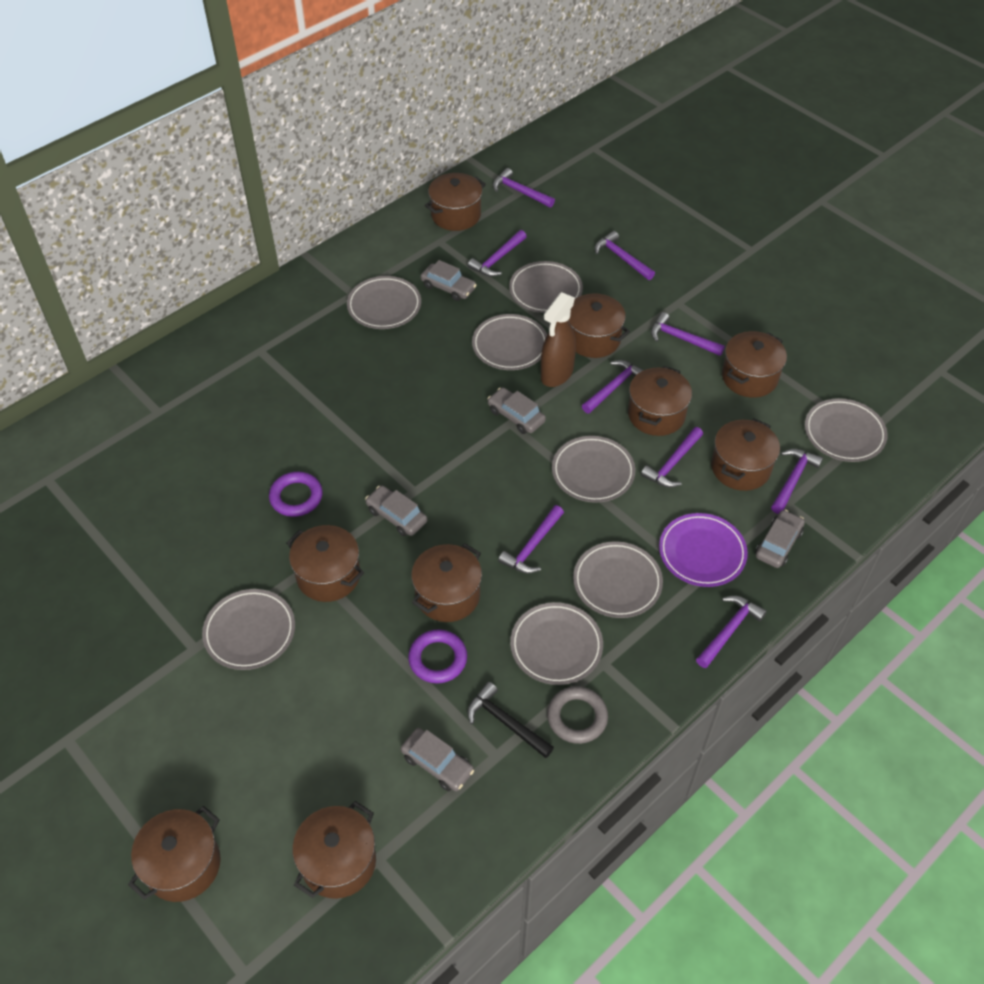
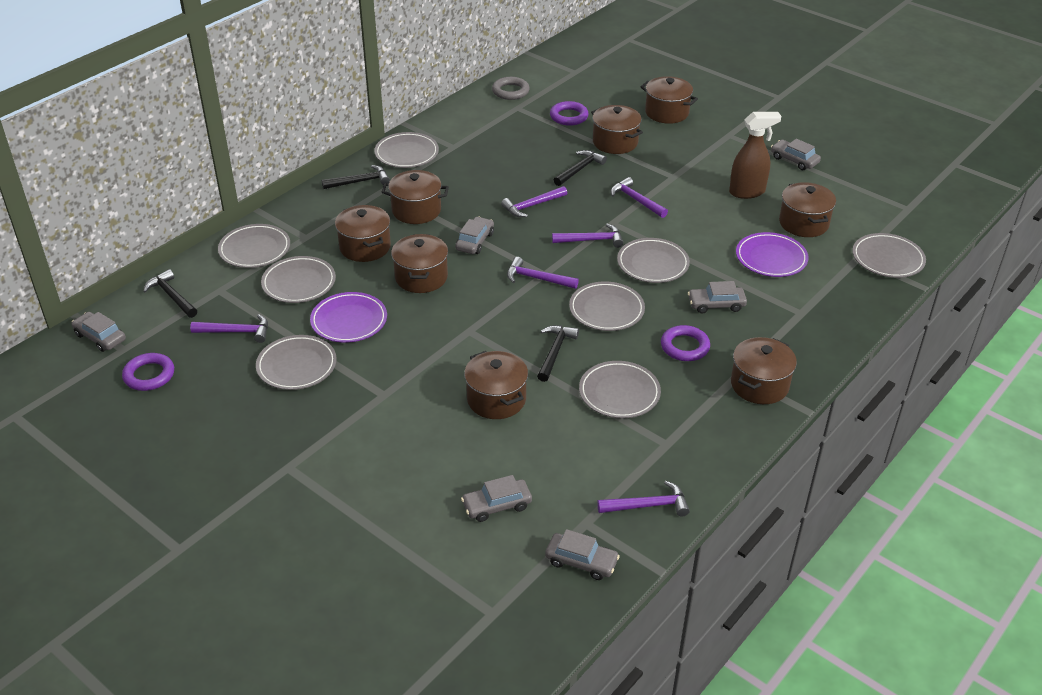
black hammer: 1 -> 4
brown pot: 9 -> 8
grey car: 5 -> 6
purple hammer: 9 -> 6
purple plate: 1 -> 2
purple ring: 2 -> 3

